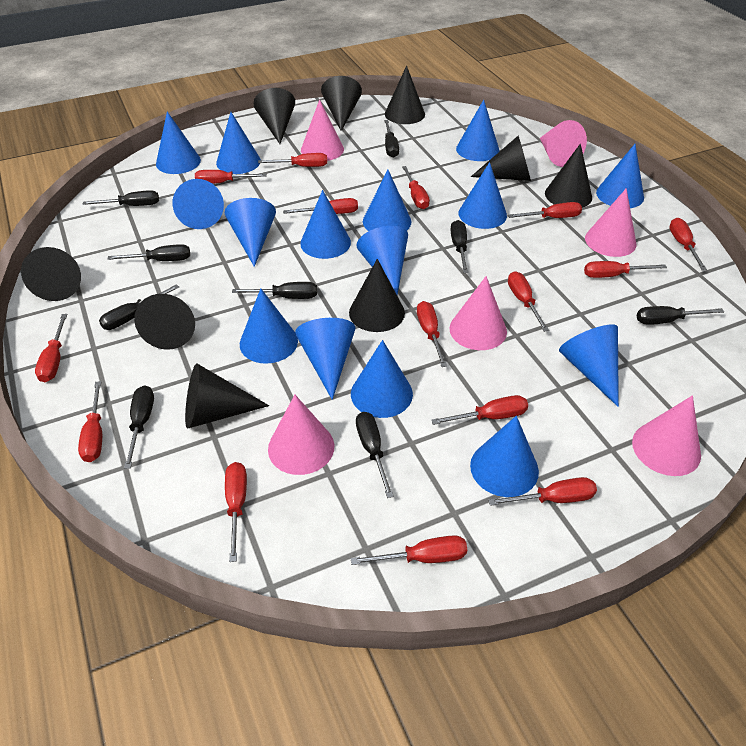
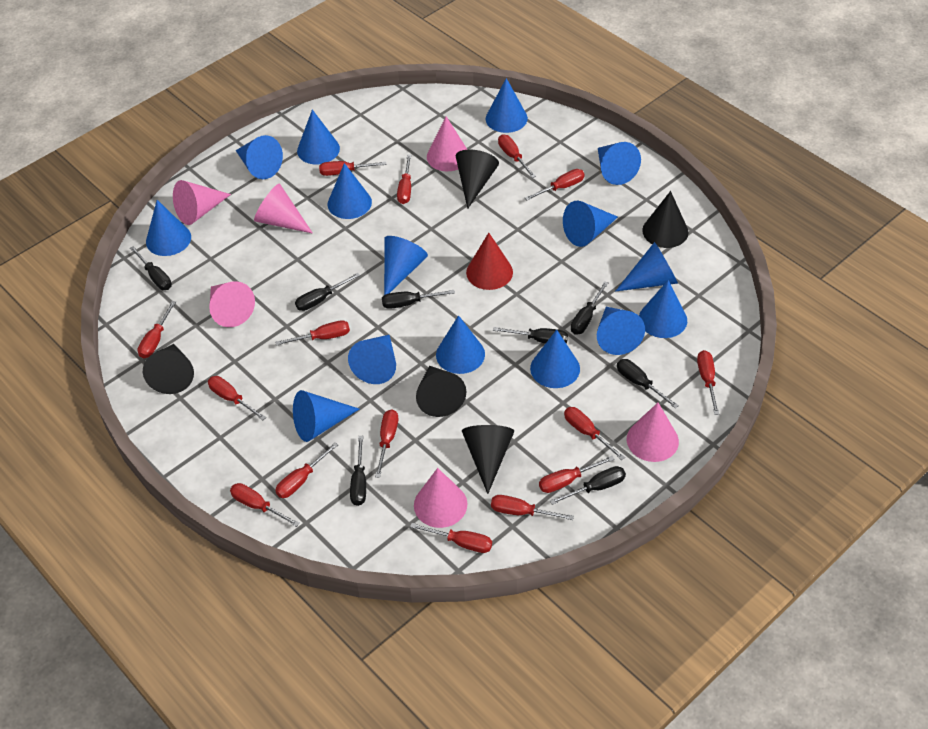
black cone: 9 -> 5
black screwdriver: 9 -> 8
red cone: 0 -> 1

